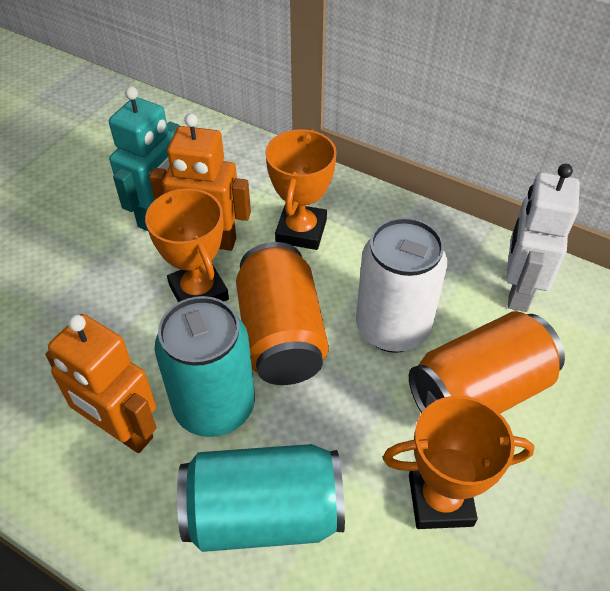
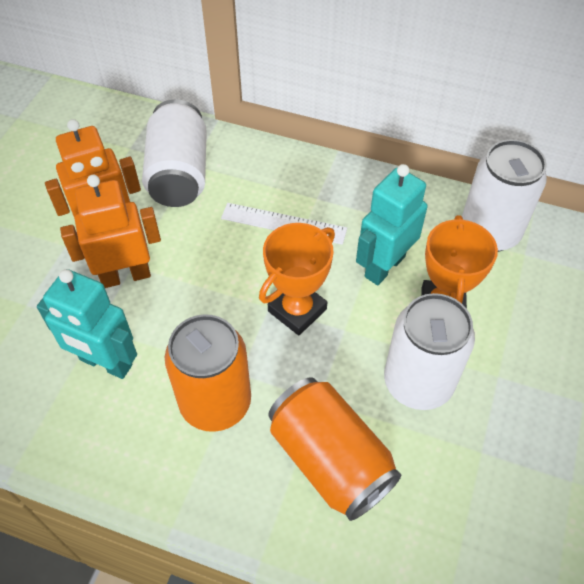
orange trophy: 3 -> 2
turquoise can: 2 -> 0
turquoise robot: 1 -> 2
white can: 1 -> 3
white robot: 1 -> 0
white ruler: 0 -> 1

